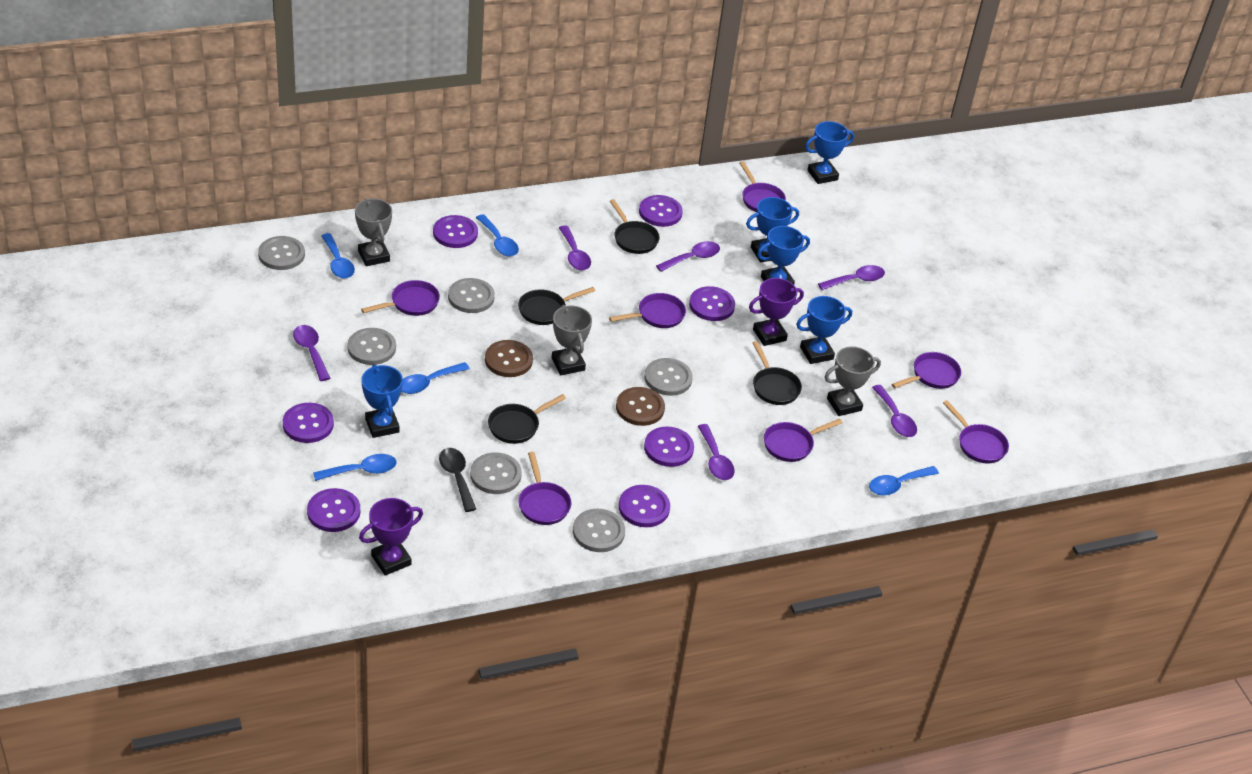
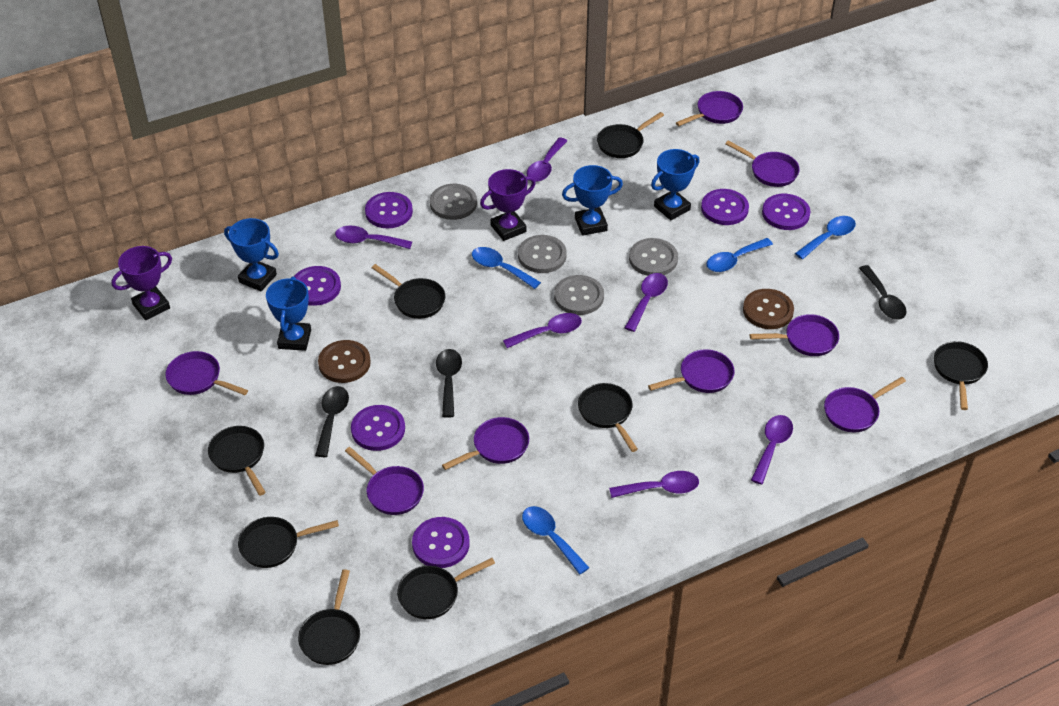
black pan: 4 -> 8
black spoon: 1 -> 3
blue spoon: 5 -> 4
blue trophy: 5 -> 4
grey button: 6 -> 4
grey trophy: 3 -> 0
purple button: 7 -> 6
purple pan: 7 -> 8

